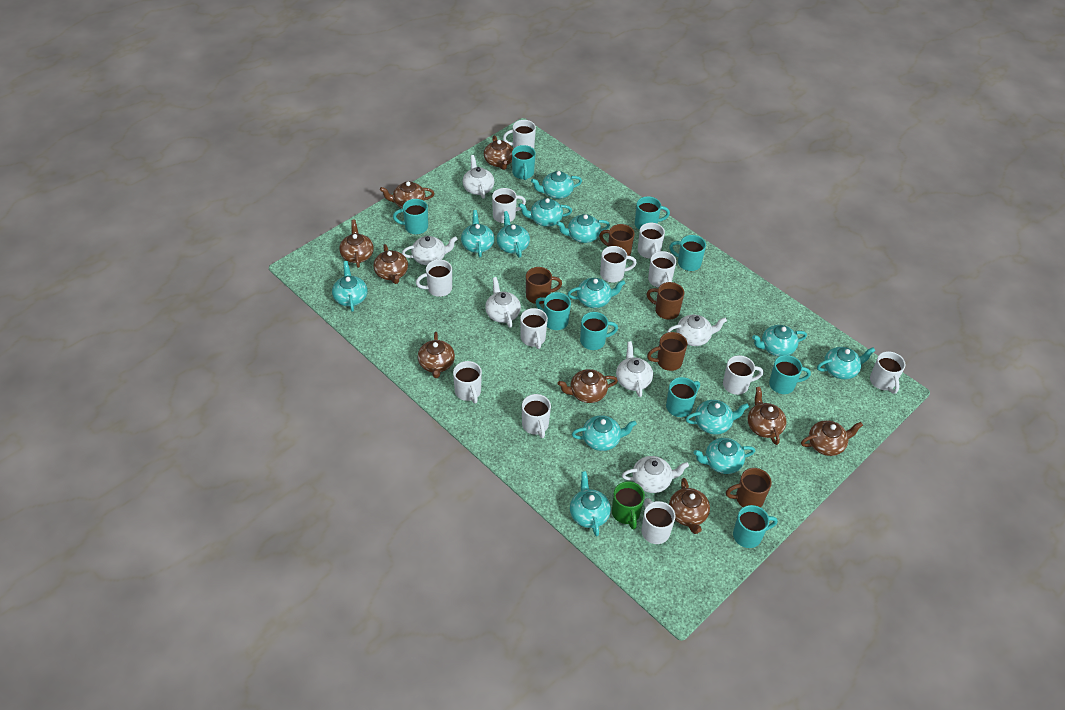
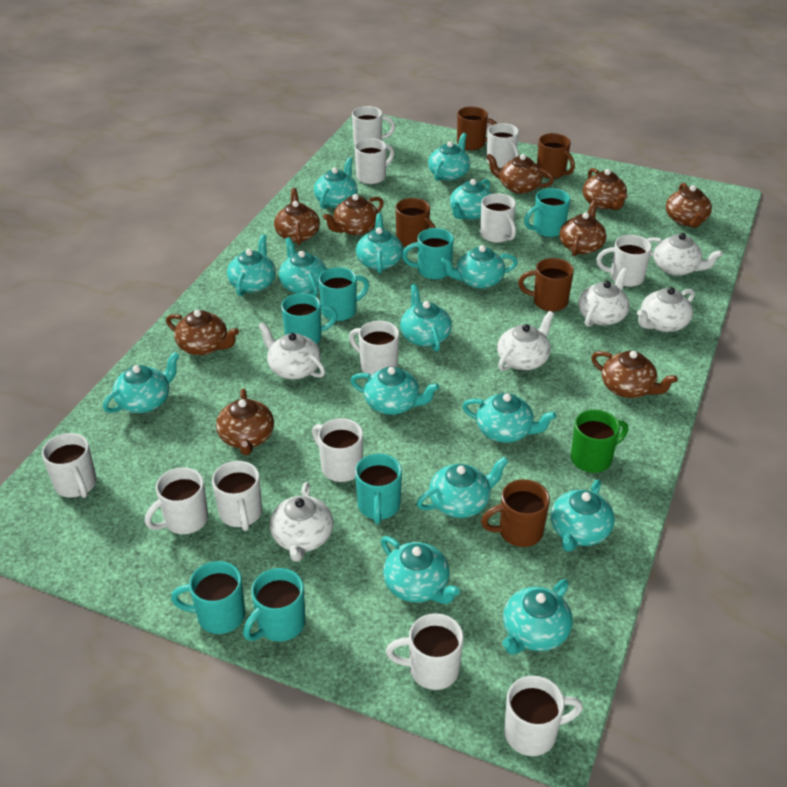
turquoise mug: 9 -> 7
turquoise teapot: 13 -> 15

